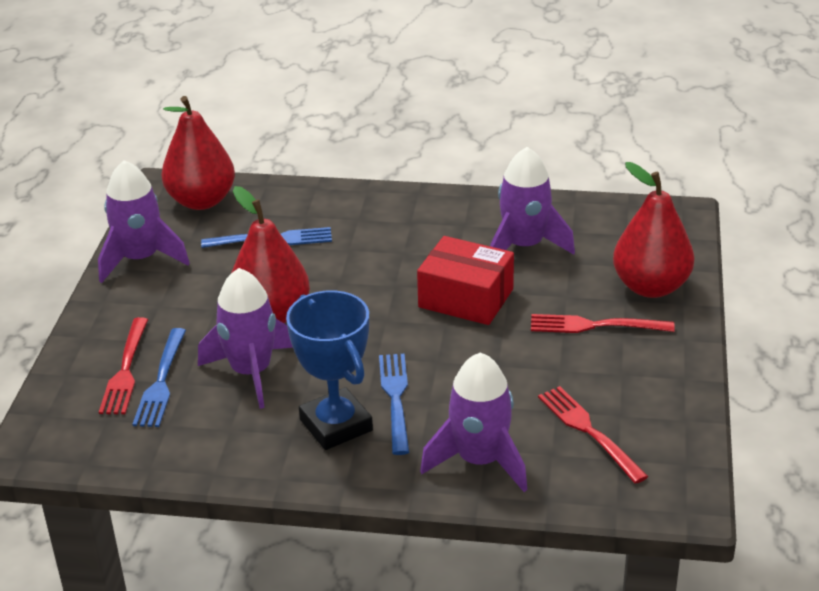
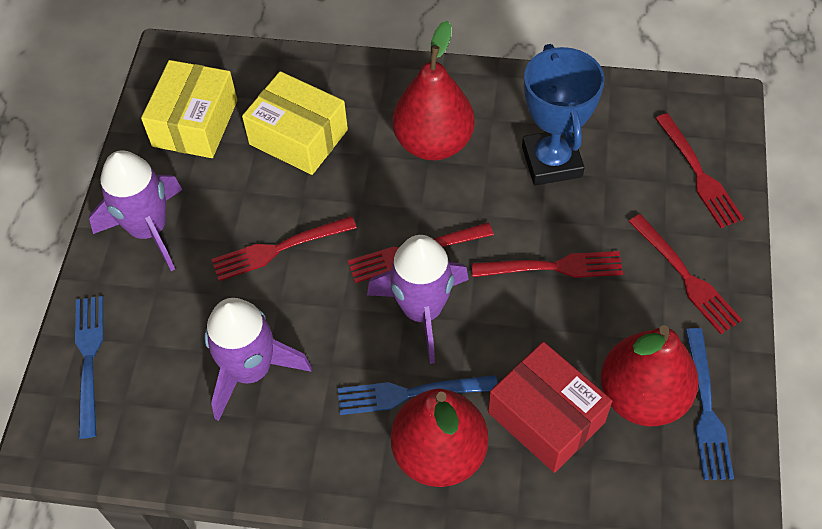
purple rocket: 4 -> 3
red fork: 3 -> 5
yellow box: 0 -> 2

